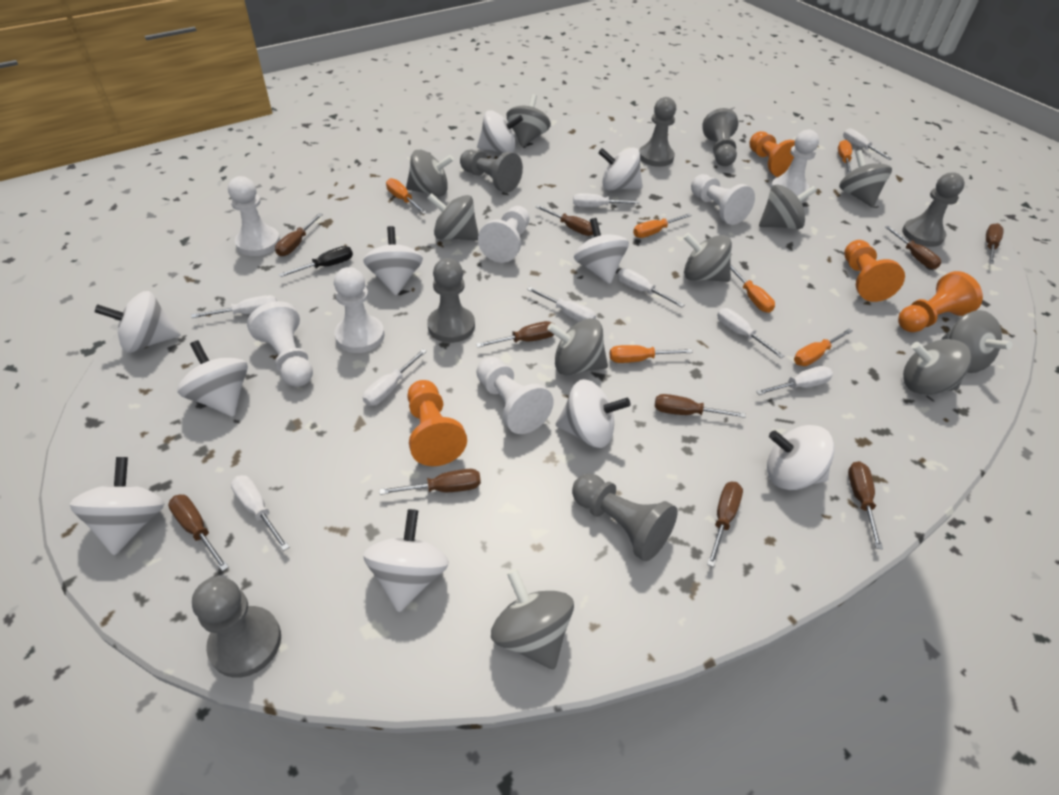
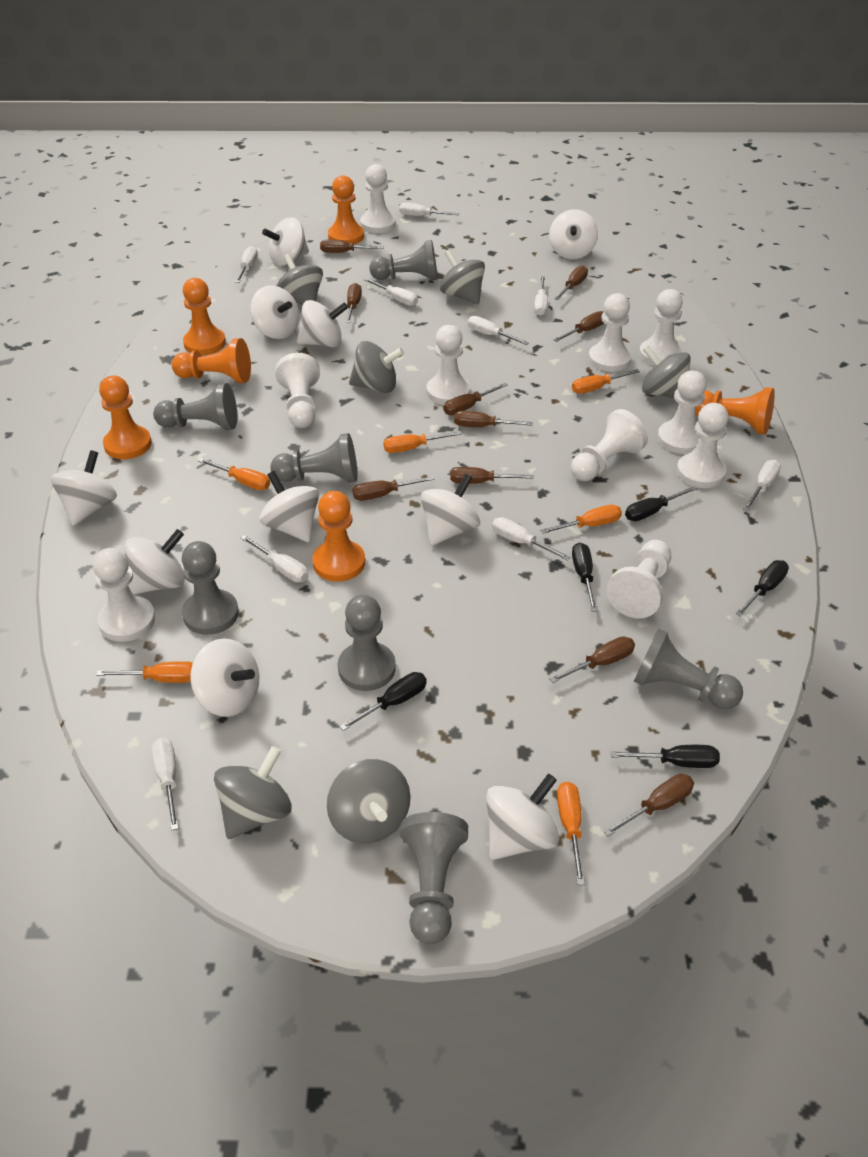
black screwdriver: 1 -> 5
grey spinning top: 10 -> 6
orange pawn: 4 -> 6
white pawn: 7 -> 10

